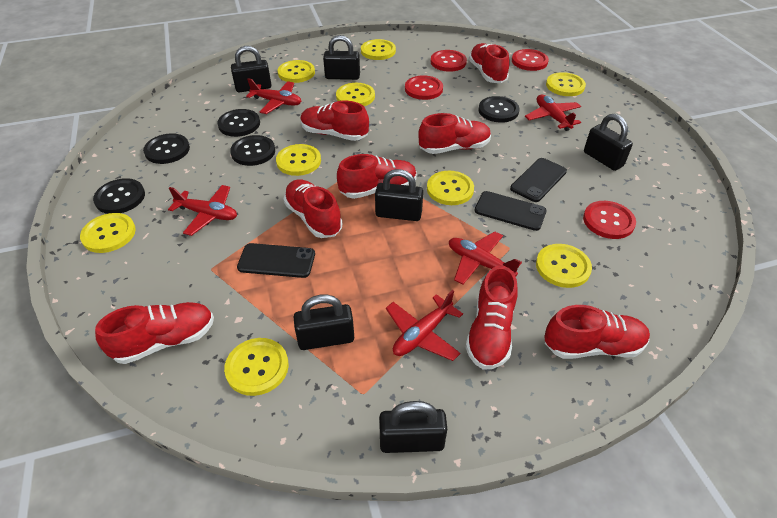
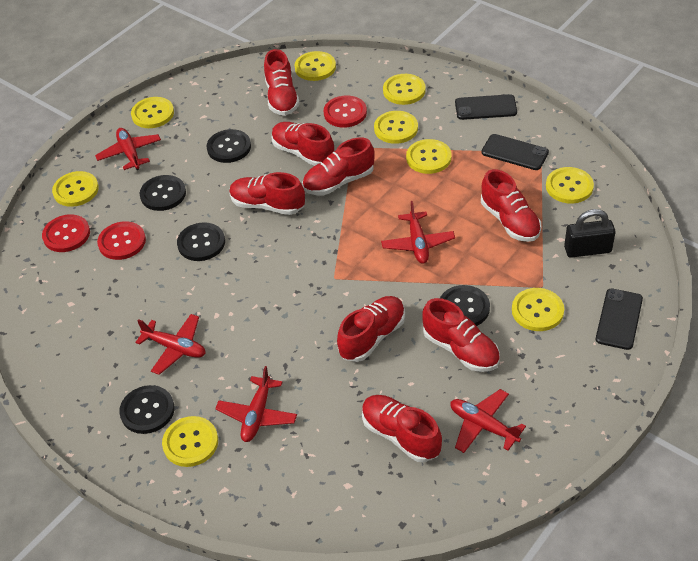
black padlock: 6 -> 1
red button: 4 -> 3

